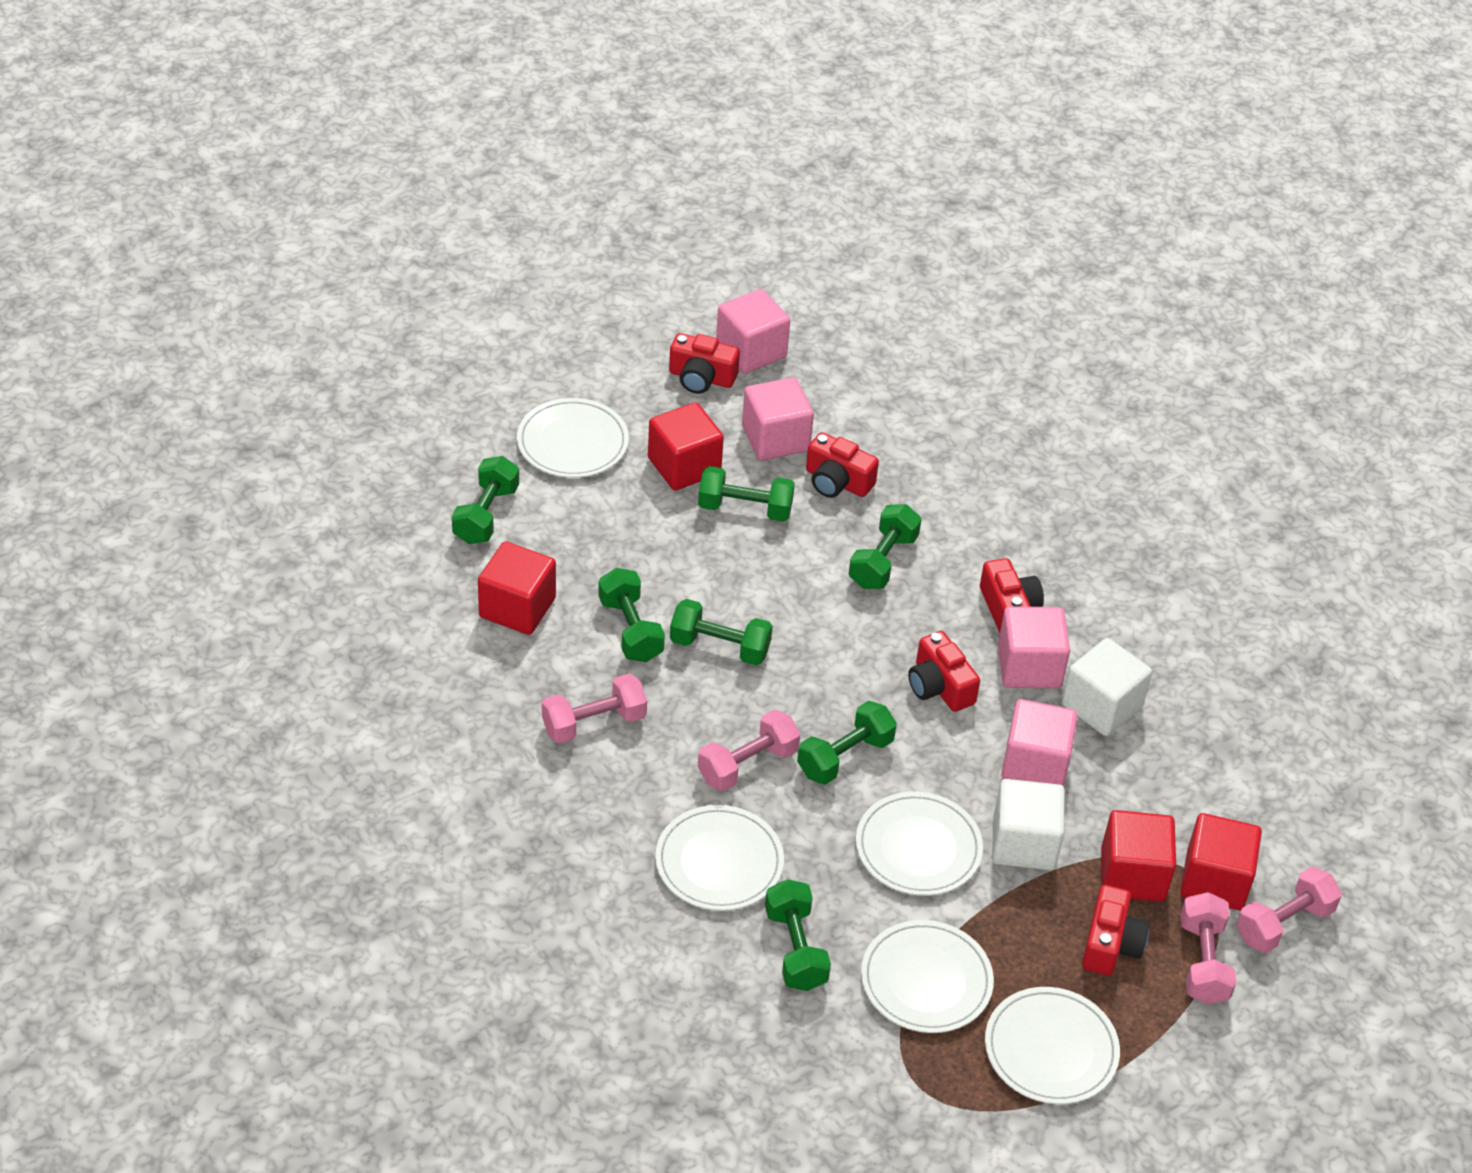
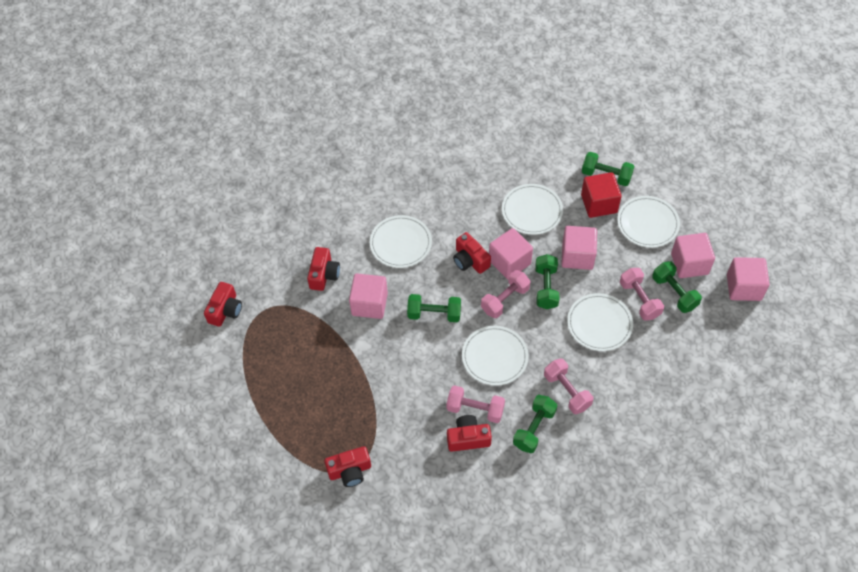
green dumbbell: 7 -> 5
pink cube: 4 -> 5
red cube: 4 -> 1
white cube: 2 -> 0

